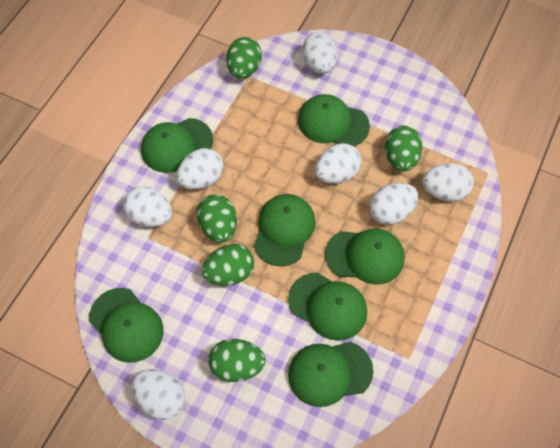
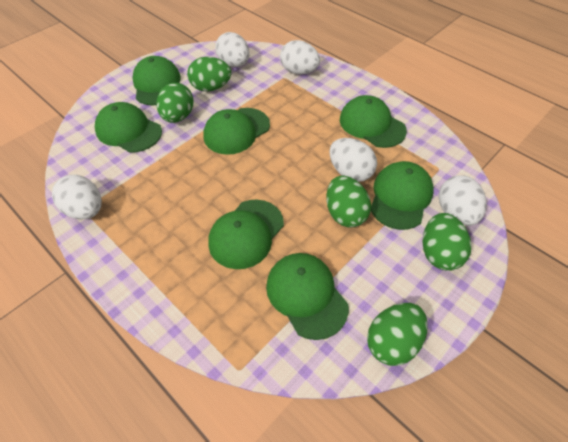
white egg: 7 -> 5

